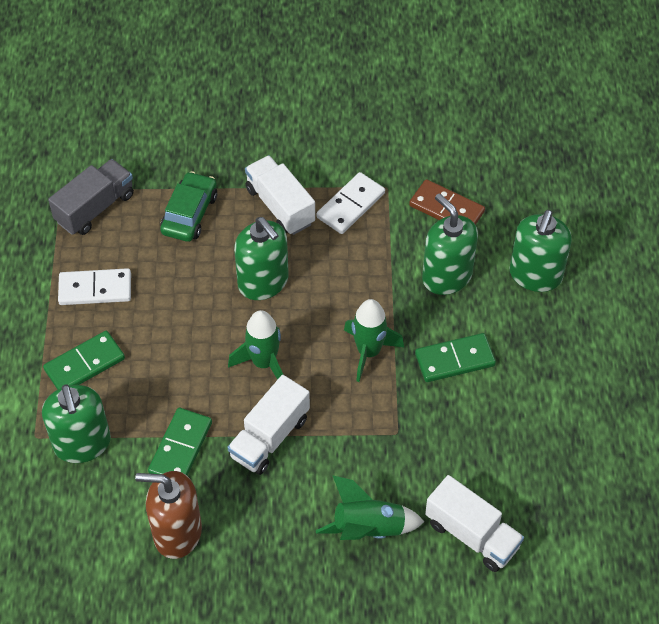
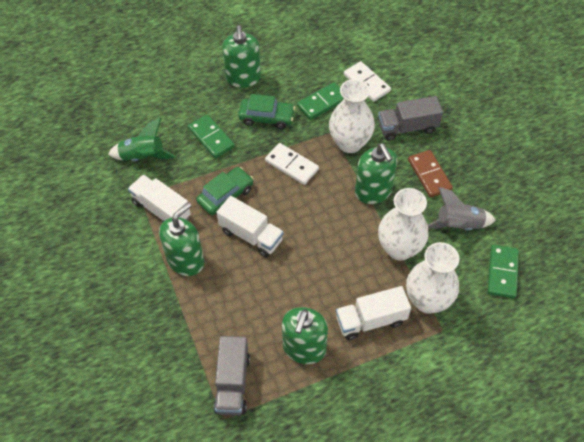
brown soap dispenser: 1 -> 0
green car: 1 -> 2
green rocket: 3 -> 1
grey rocket: 0 -> 1
grey truck: 1 -> 2
white vase: 0 -> 3

